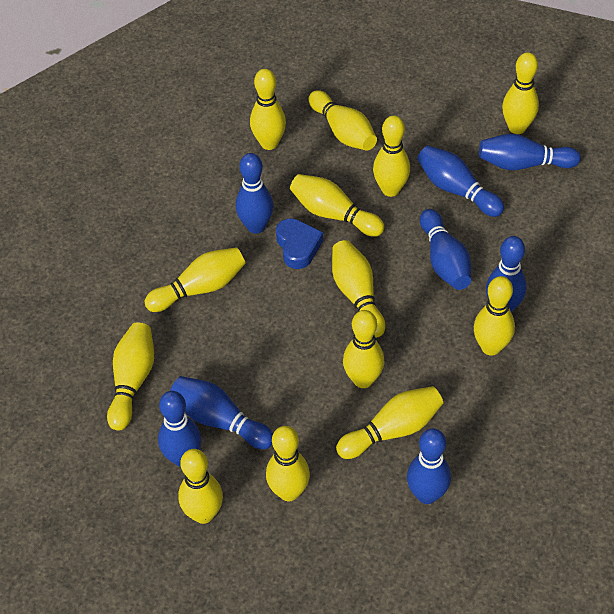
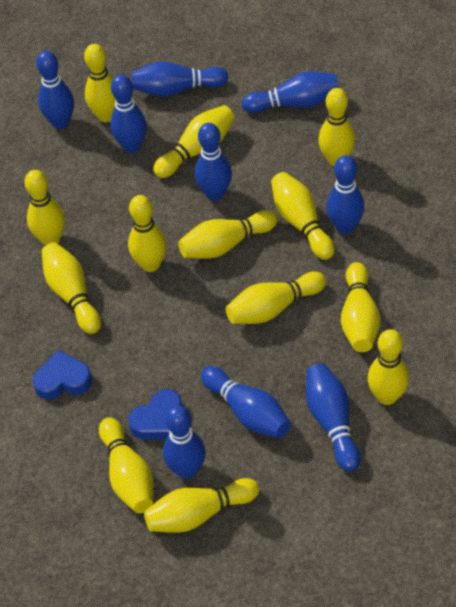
blue bowling pin: 8 -> 9
blue heart: 1 -> 2

